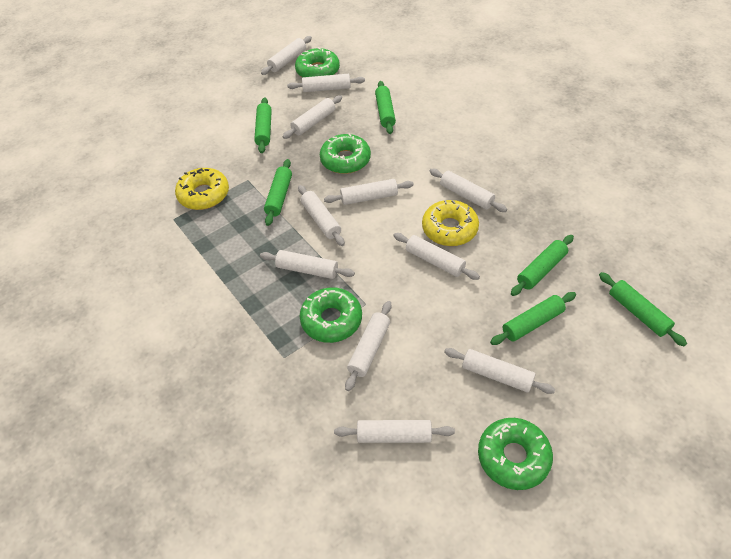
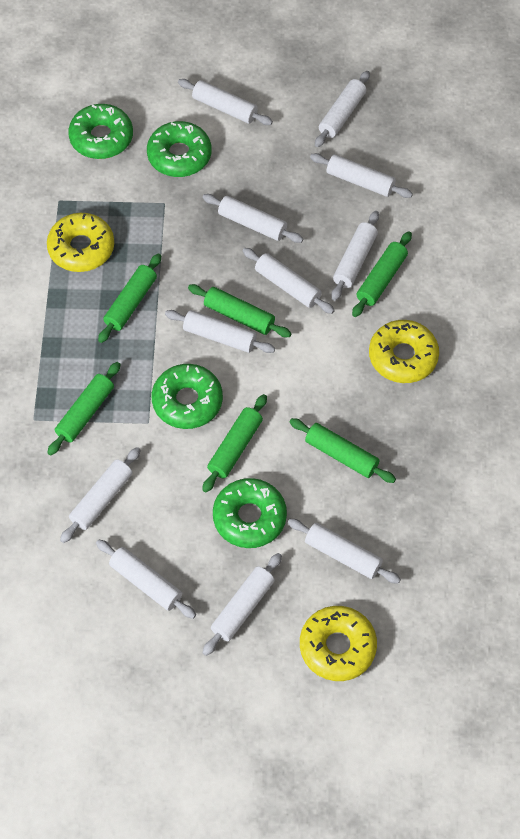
yellow donut: 2 -> 3

